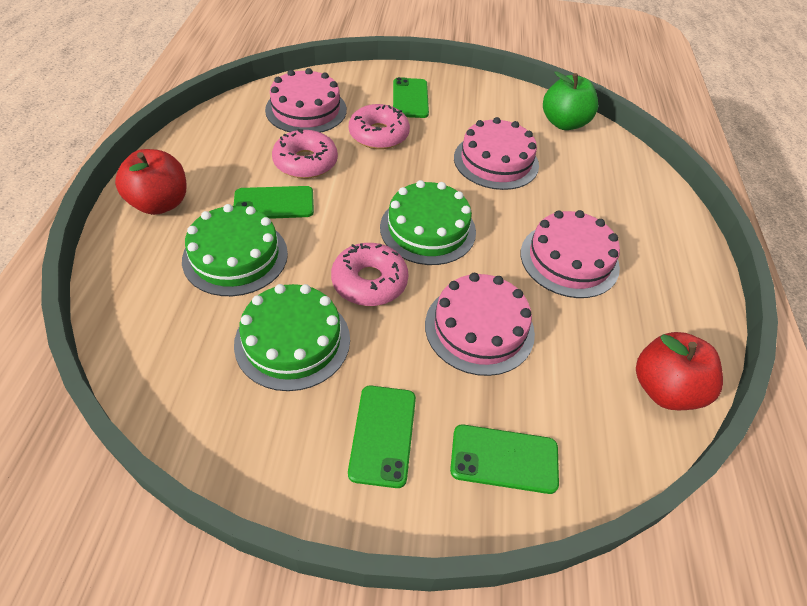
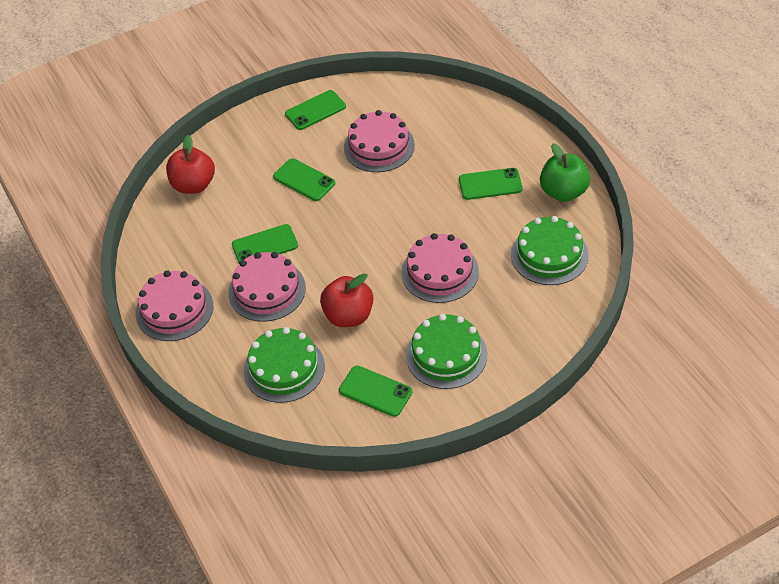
green phone: 4 -> 5
pink donut: 3 -> 0

